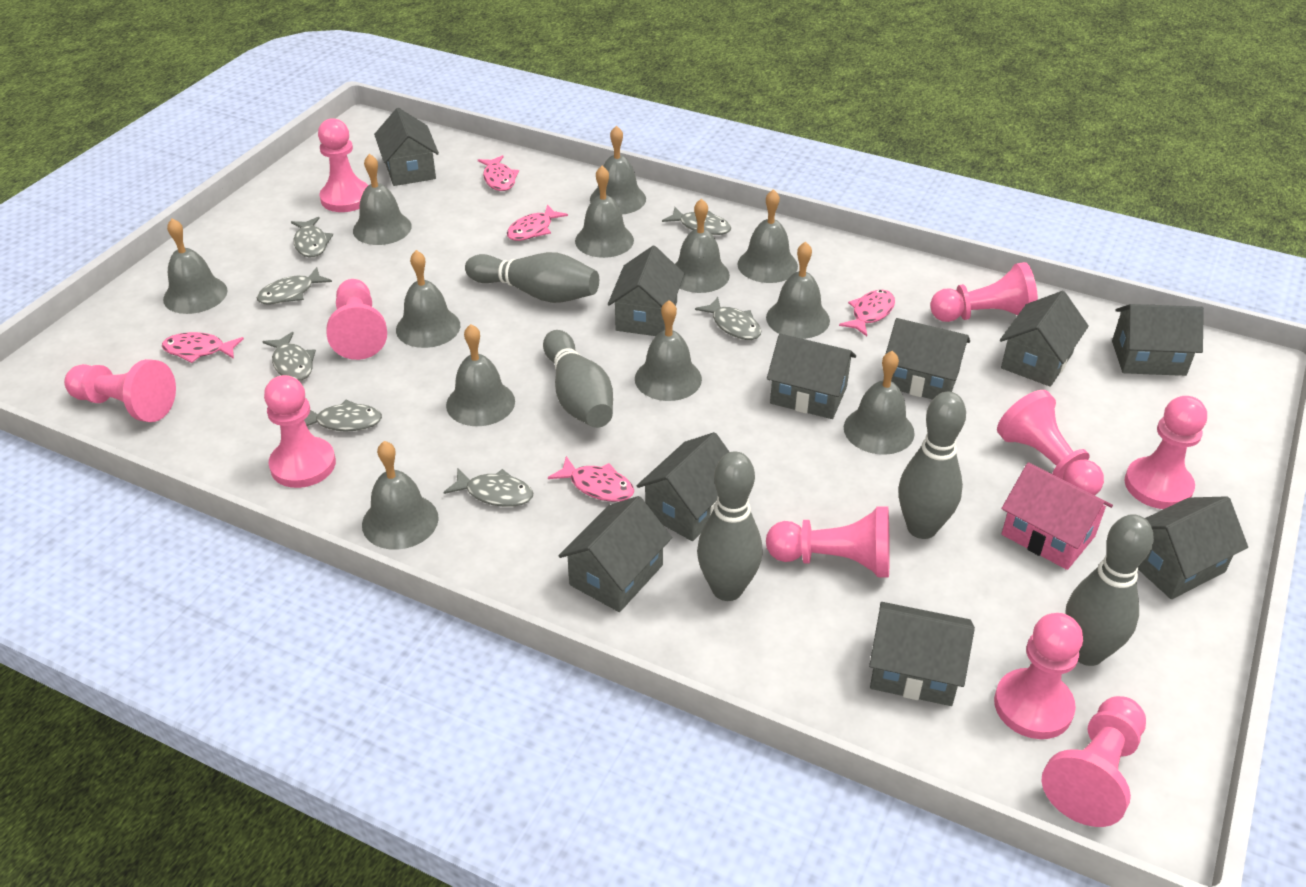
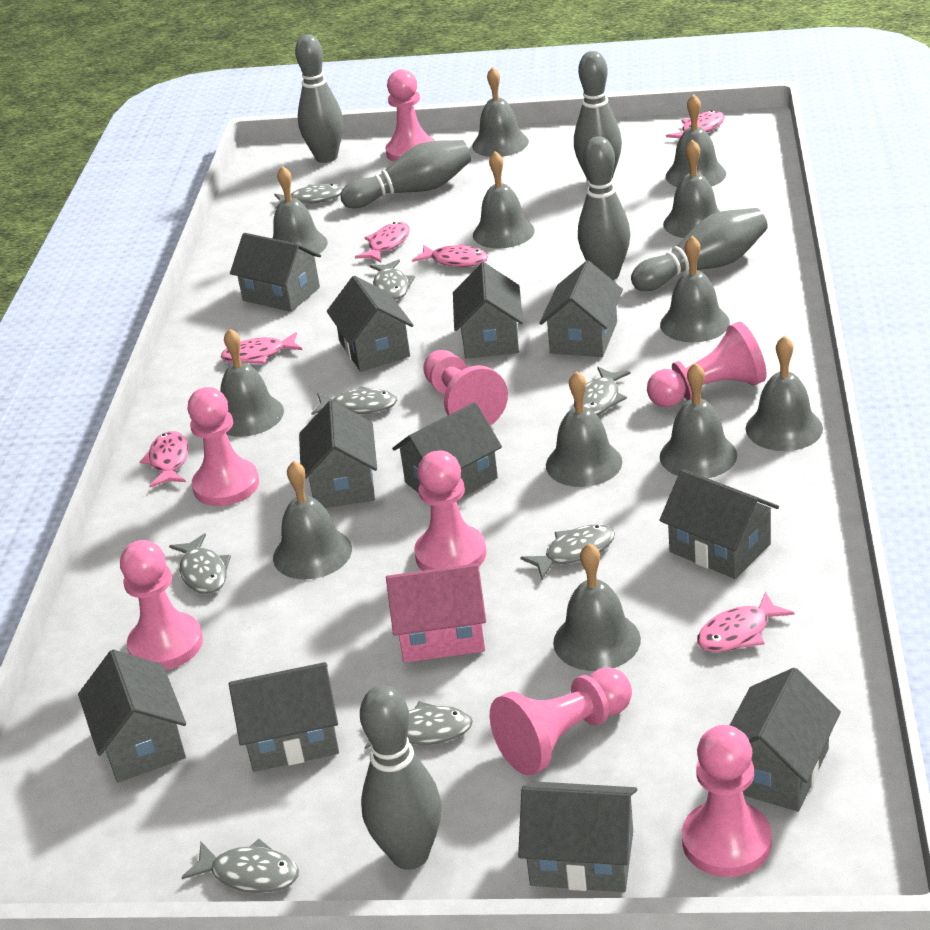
grey bowling pin: 5 -> 6
grey fish: 7 -> 8
grey house: 10 -> 11
pink fish: 5 -> 6
pink pawn: 10 -> 8

